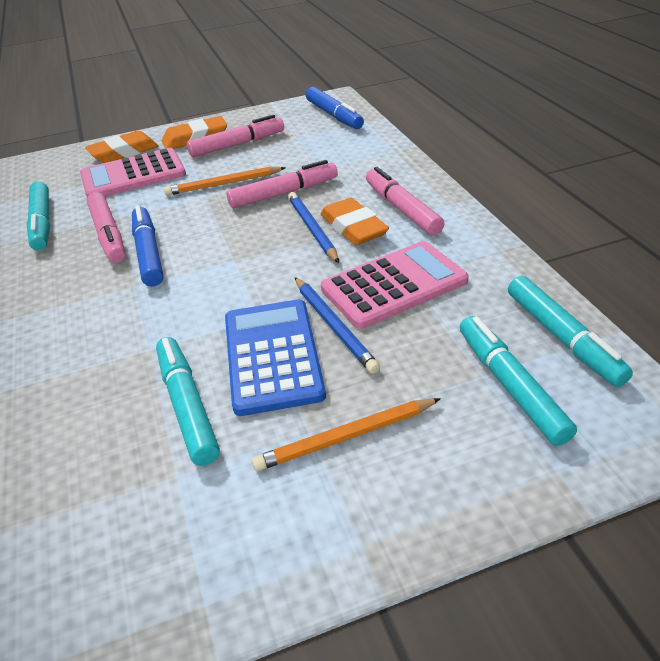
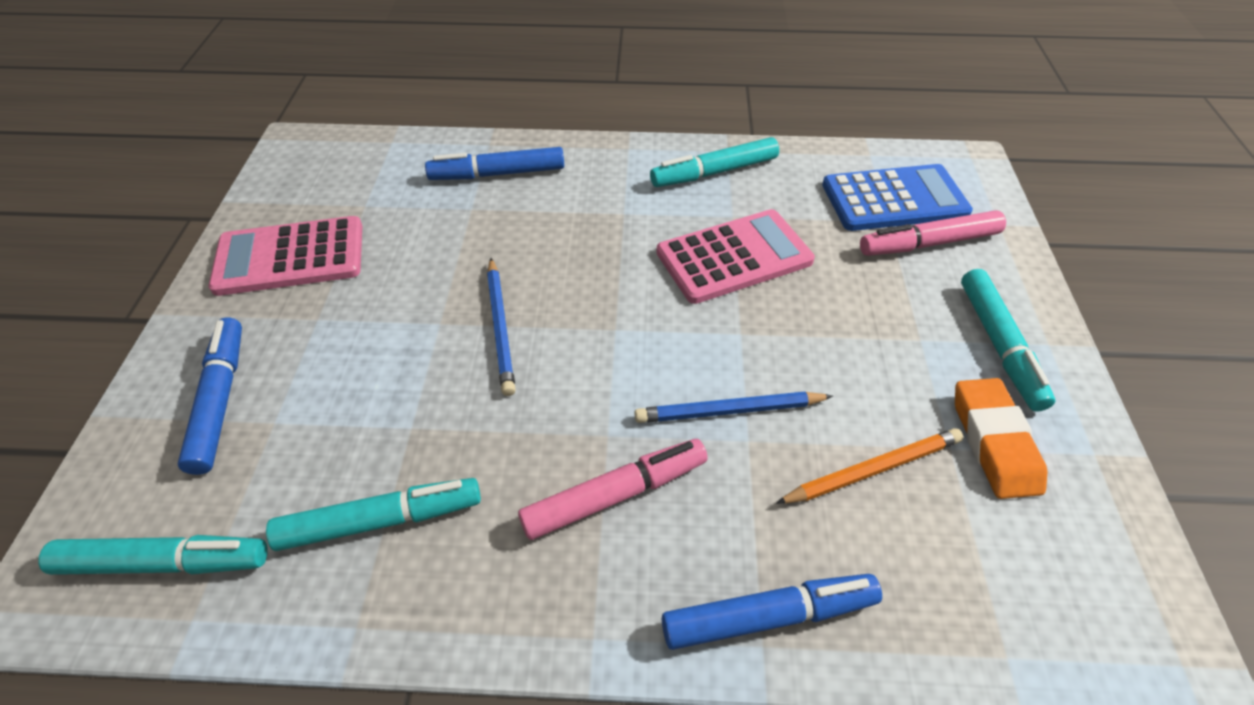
blue marker: 2 -> 3
orange eraser: 3 -> 1
orange pencil: 2 -> 1
pink marker: 4 -> 2

